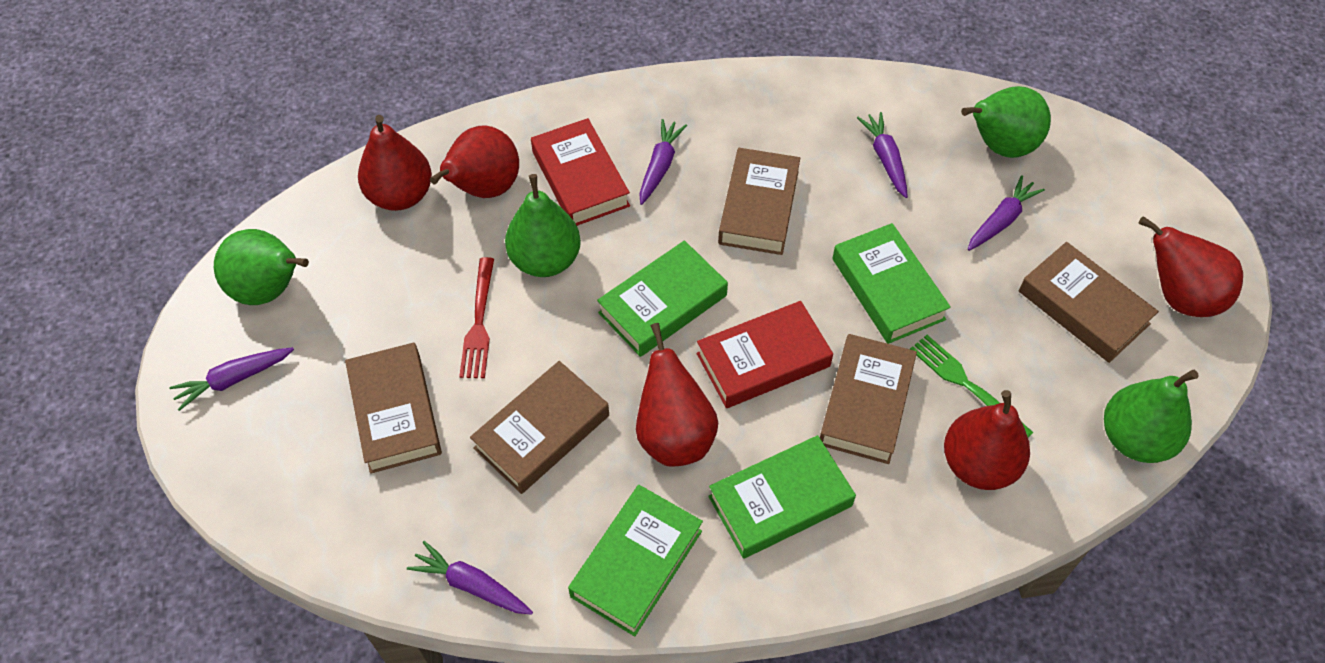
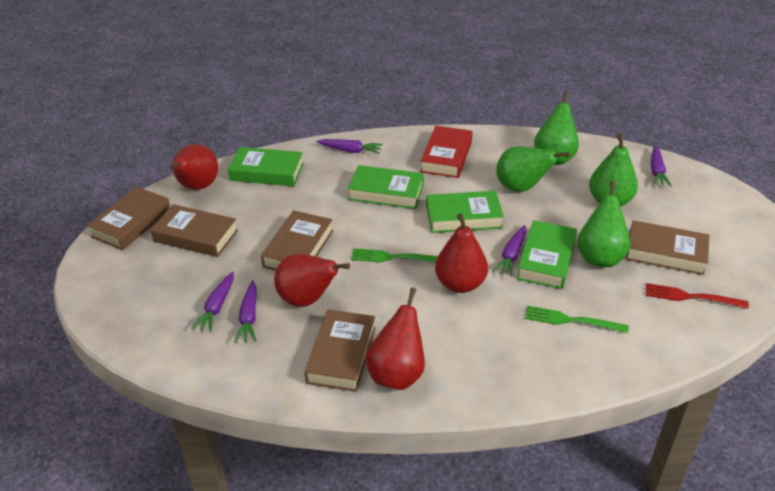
green fork: 1 -> 2
red book: 2 -> 1
red pear: 5 -> 4

